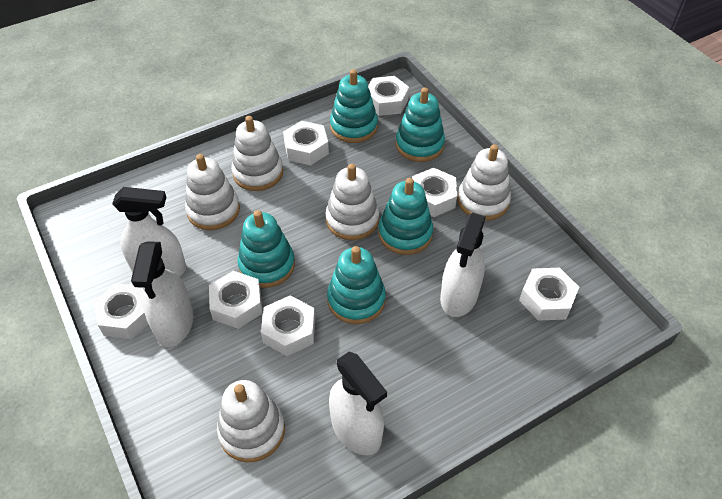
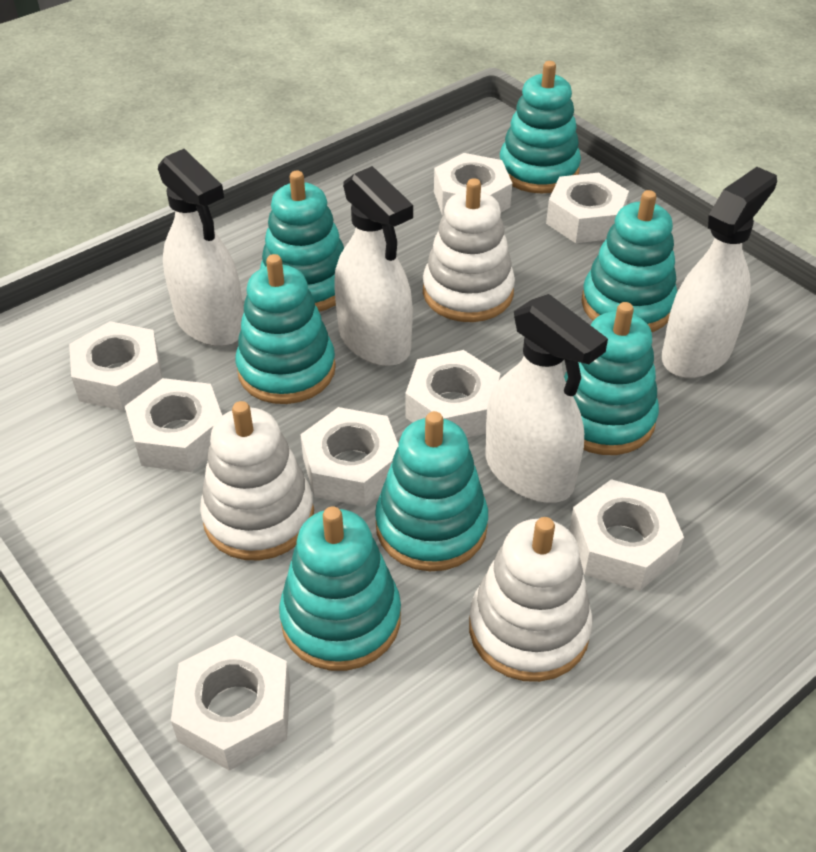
turquoise stacking toy: 5 -> 7
white nut: 7 -> 8
white stacking toy: 5 -> 3

